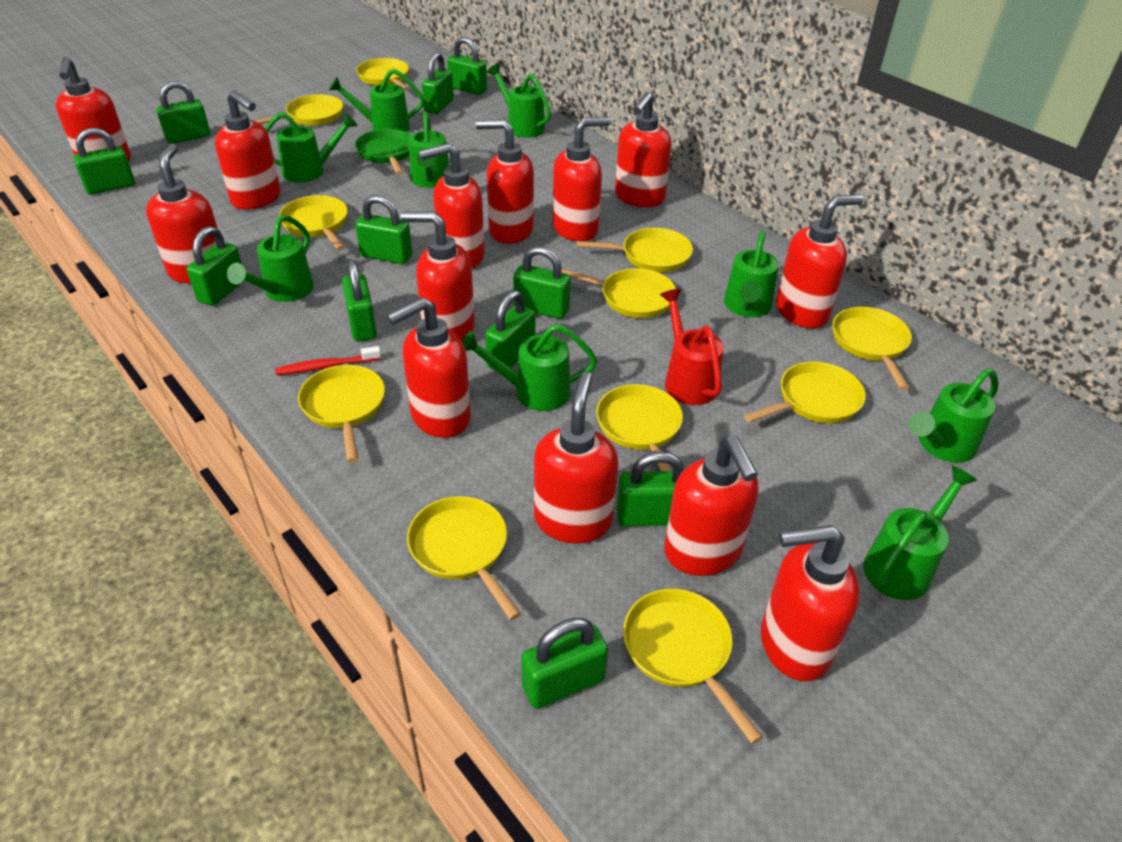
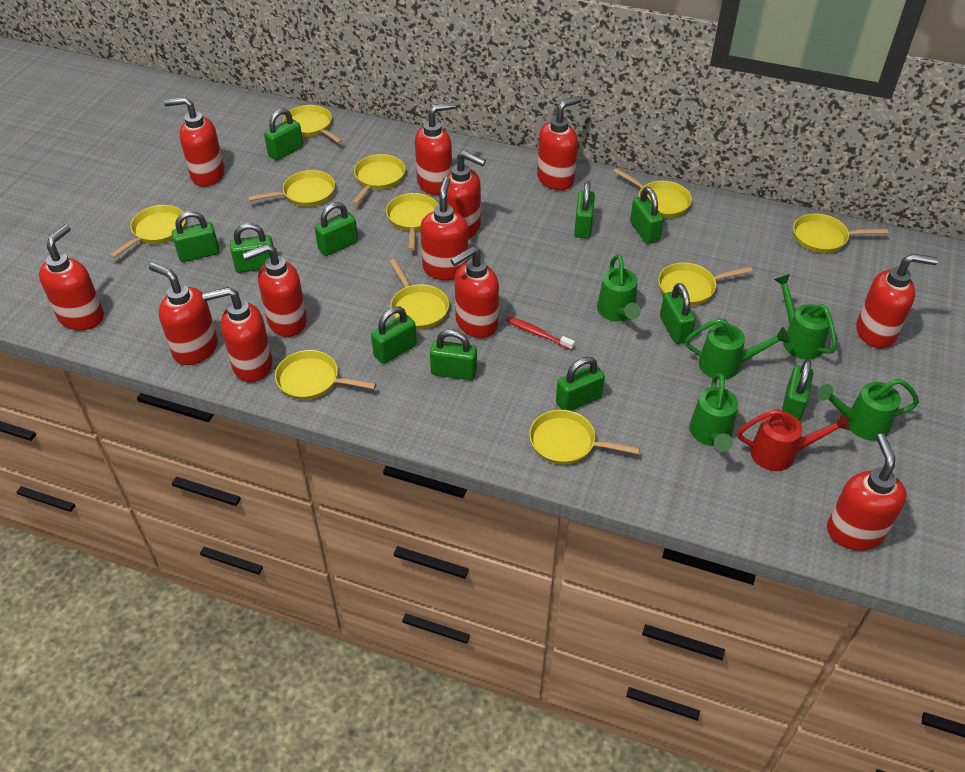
green pan: 1 -> 0
green watering can: 9 -> 5
red soap dispenser: 13 -> 12

